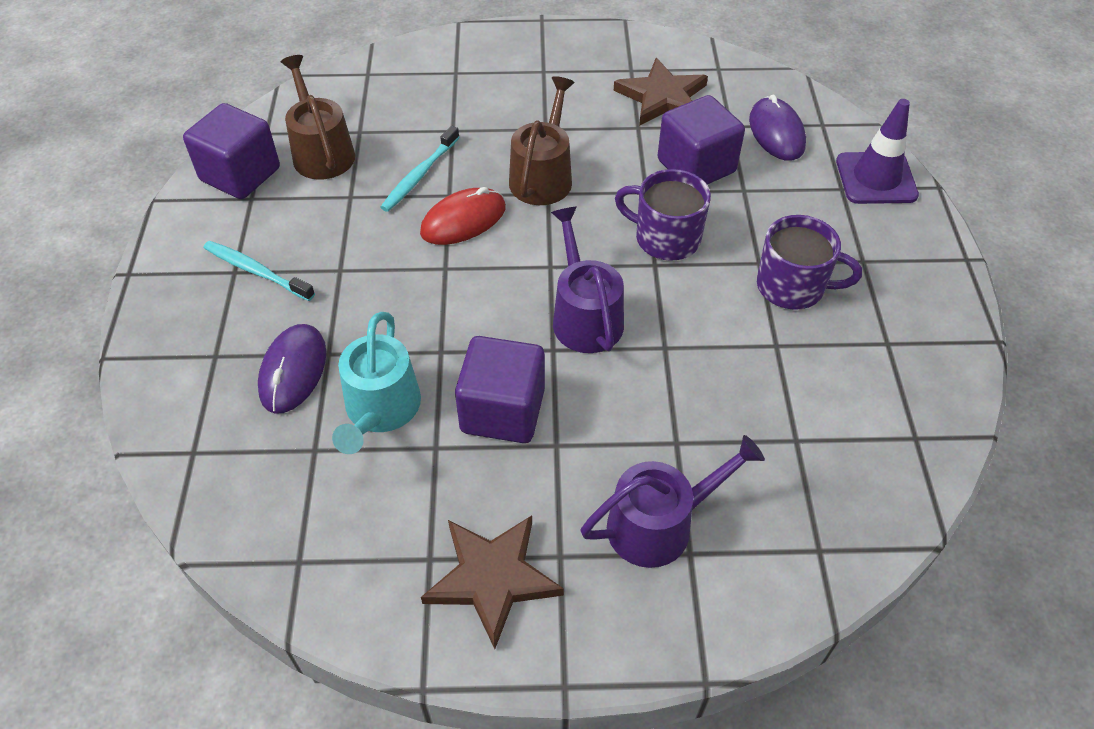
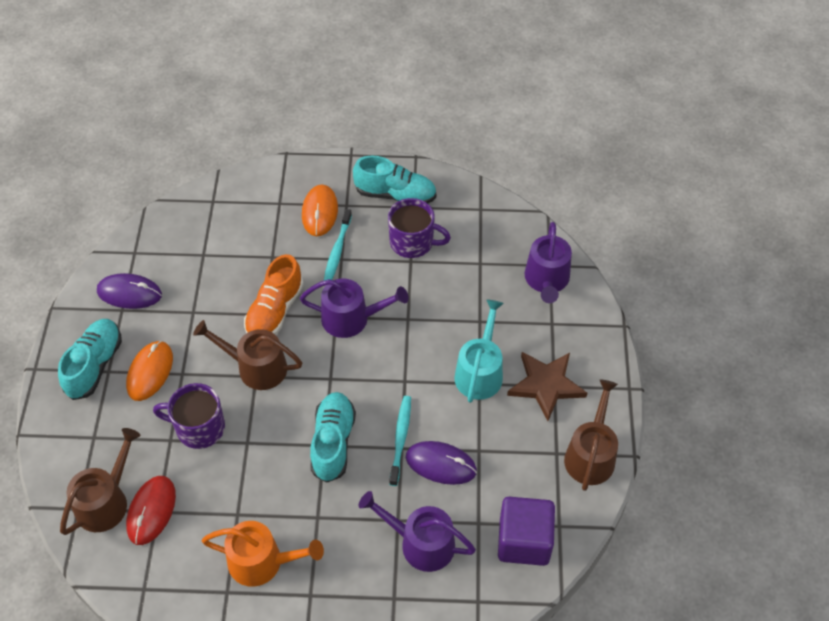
brown star: 2 -> 1
brown watering can: 2 -> 3
orange mouse: 0 -> 2
orange shoe: 0 -> 1
orange watering can: 0 -> 1
purple cube: 3 -> 1
purple traffic cone: 1 -> 0
purple watering can: 2 -> 3
turquoise shoe: 0 -> 3

